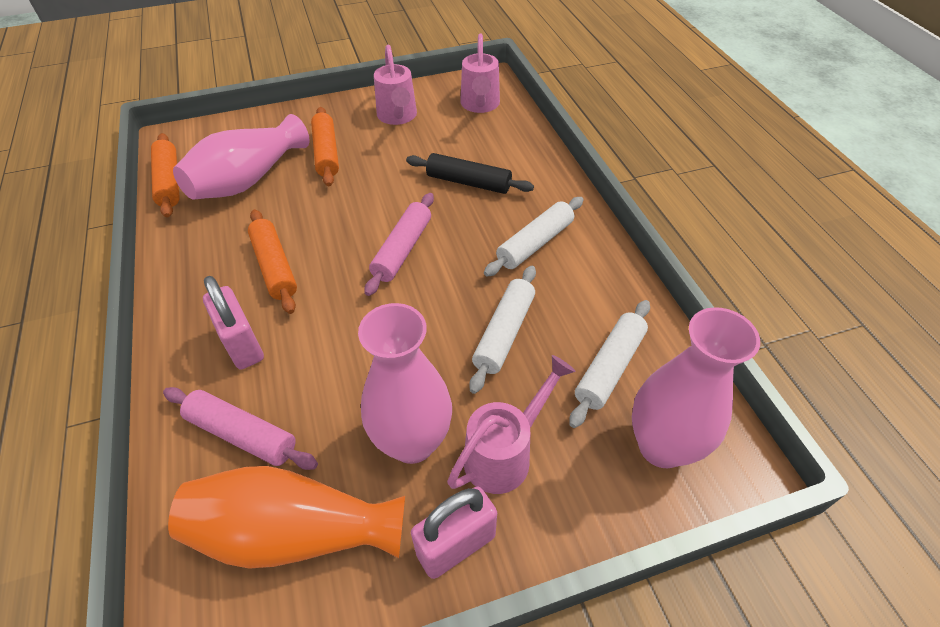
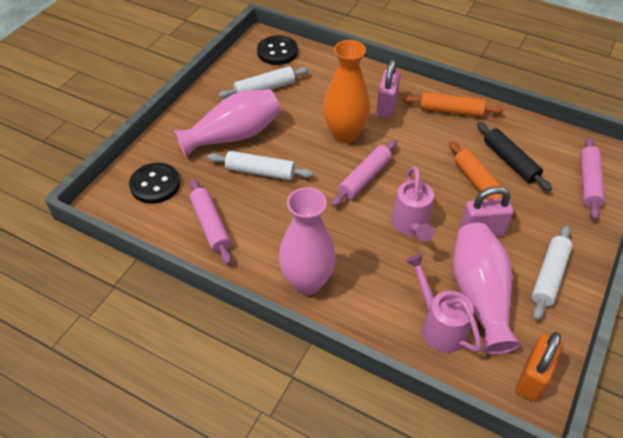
black button: 0 -> 2
orange padlock: 0 -> 1
orange rolling pin: 3 -> 2
pink rolling pin: 2 -> 3
pink watering can: 3 -> 2

